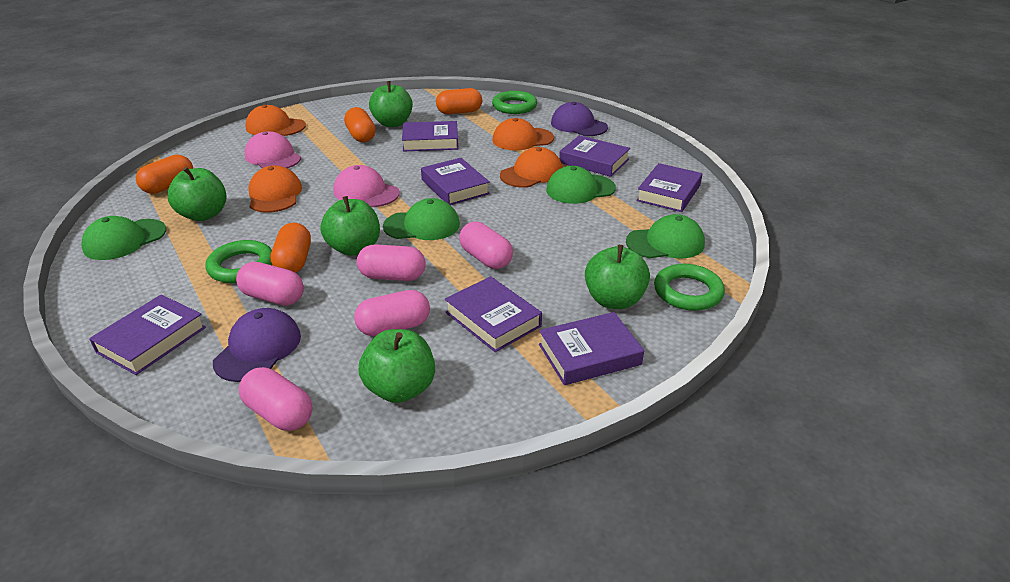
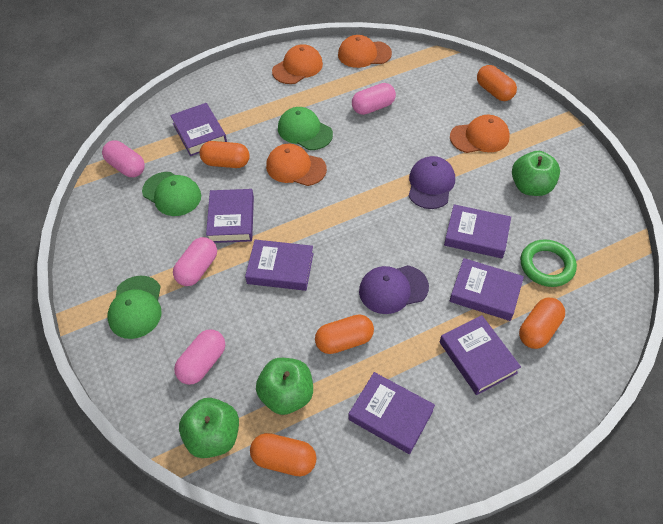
green apple: 5 -> 3
green cap: 4 -> 3
green ring: 3 -> 1
orange capsule: 4 -> 5
pink cap: 2 -> 0
pink capsule: 5 -> 4

